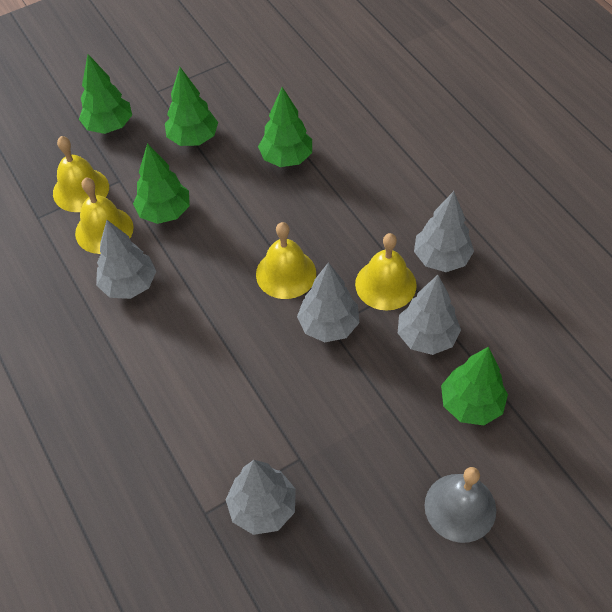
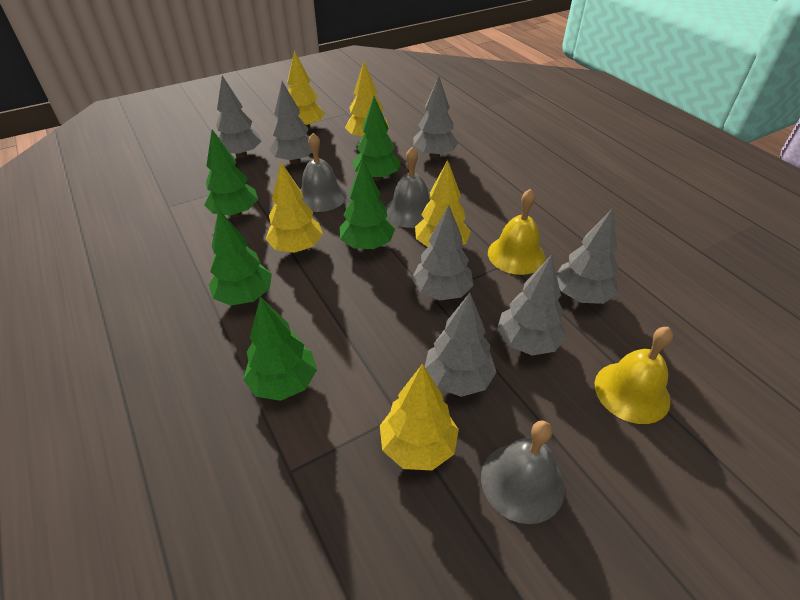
grey bell: 1 -> 3
grey tree: 5 -> 7
yellow bell: 4 -> 2
yellow tree: 0 -> 5

